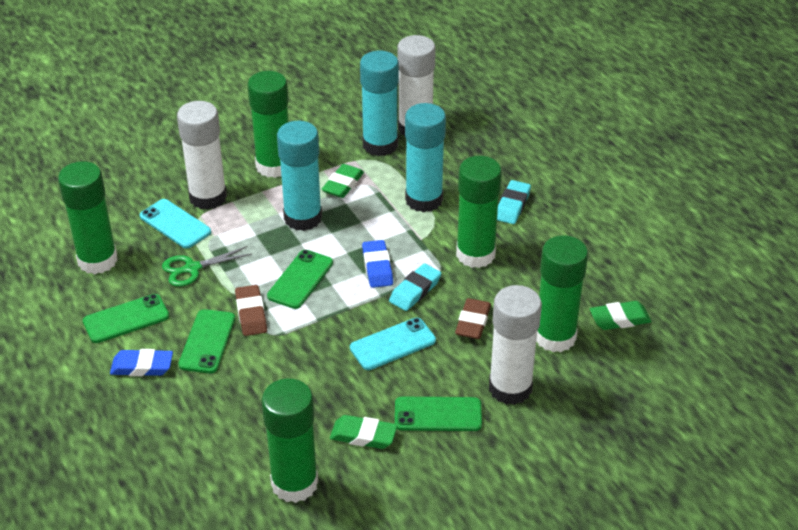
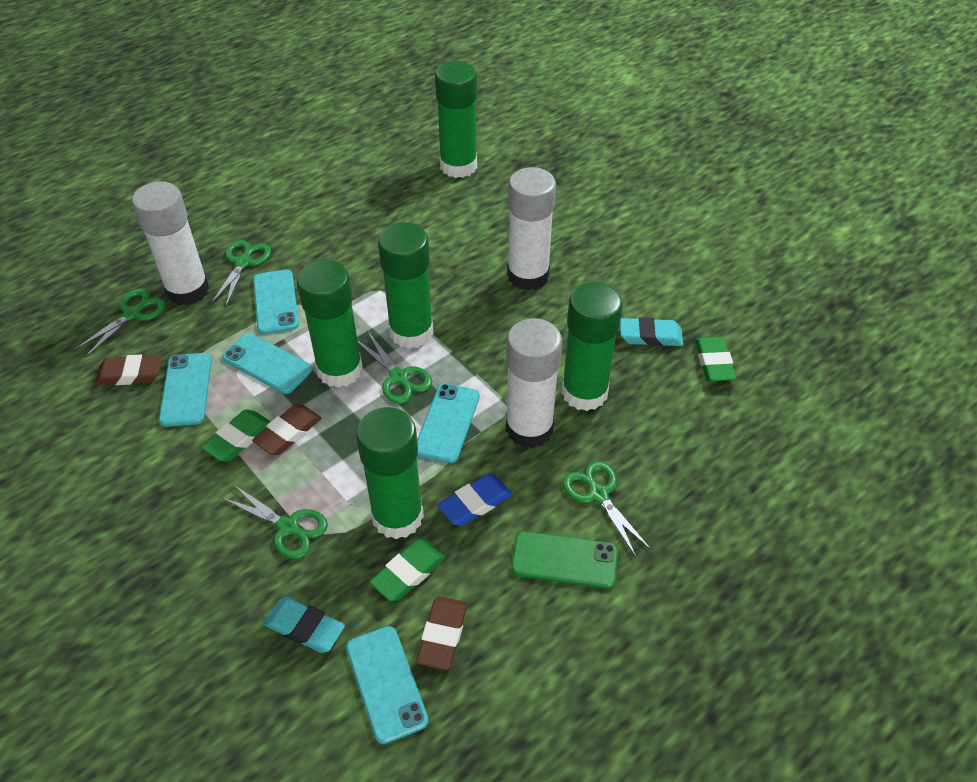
blue eraser: 2 -> 1
brown eraser: 2 -> 3
green phone: 4 -> 1
green scissors: 1 -> 5
turquoise glue stick: 3 -> 0
turquoise phone: 2 -> 5

